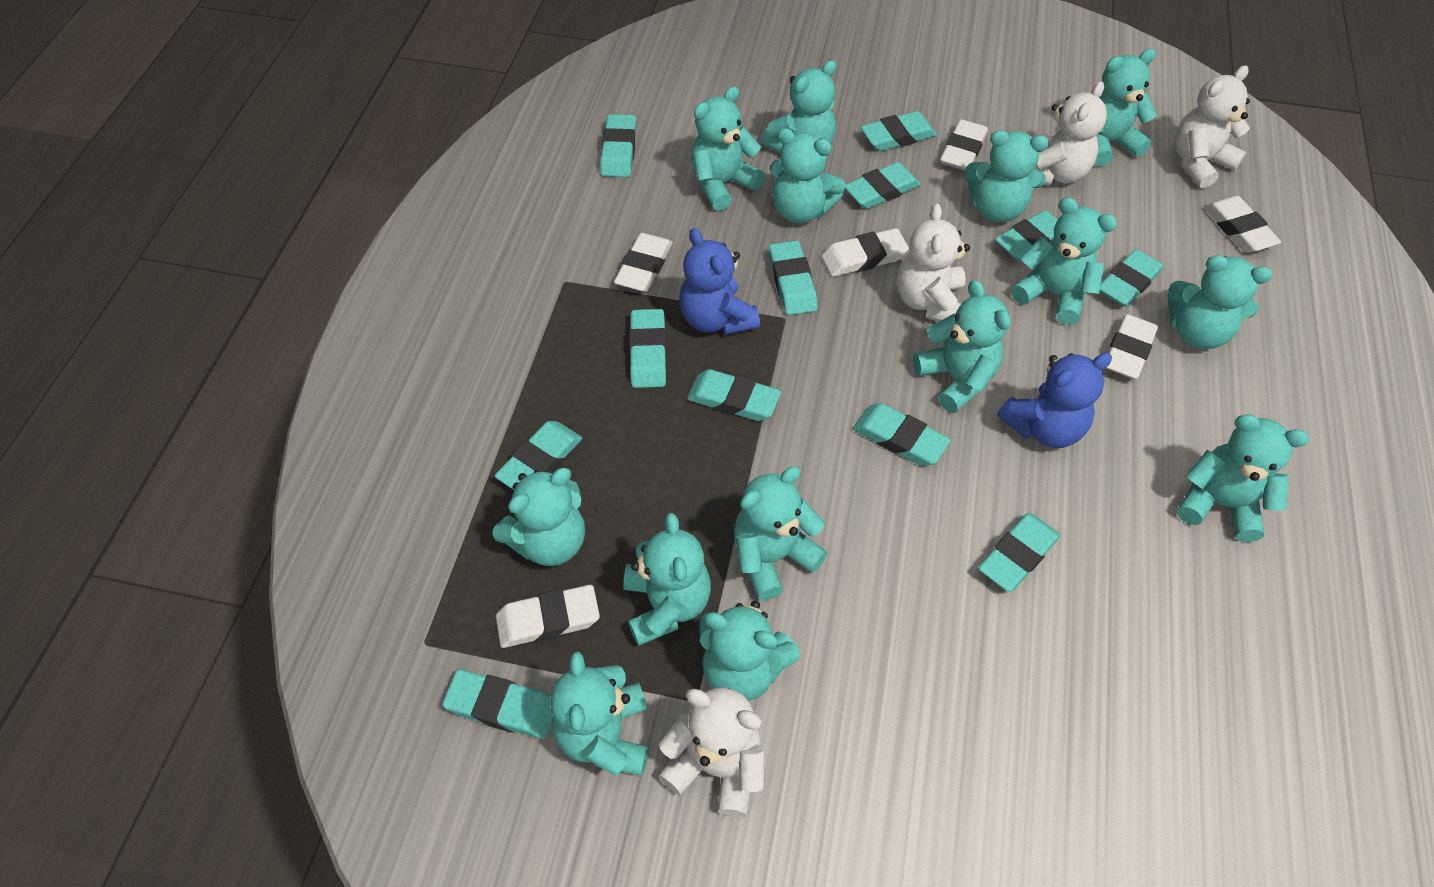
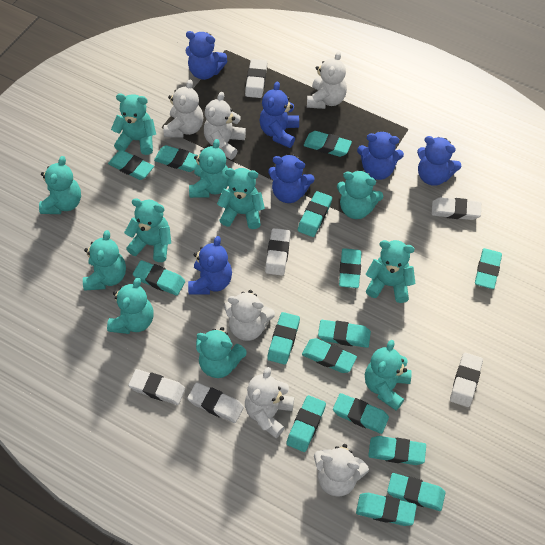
blue teddy bear: 2 -> 6
turquoise eraser: 12 -> 15
turquoise teddy bear: 14 -> 11
white teddy bear: 4 -> 6

